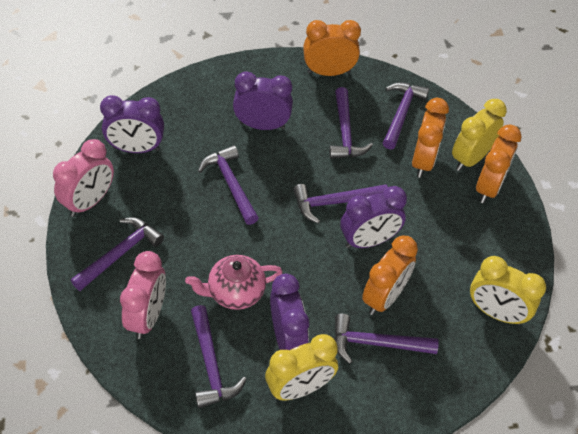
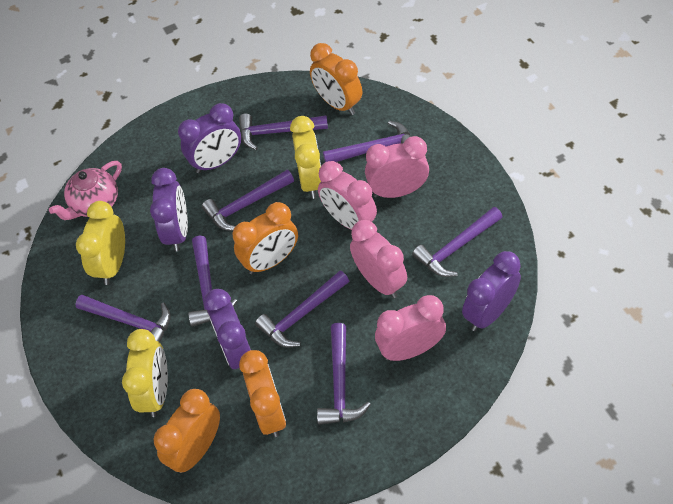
pink clock: 2 -> 4
purple hammer: 7 -> 8

